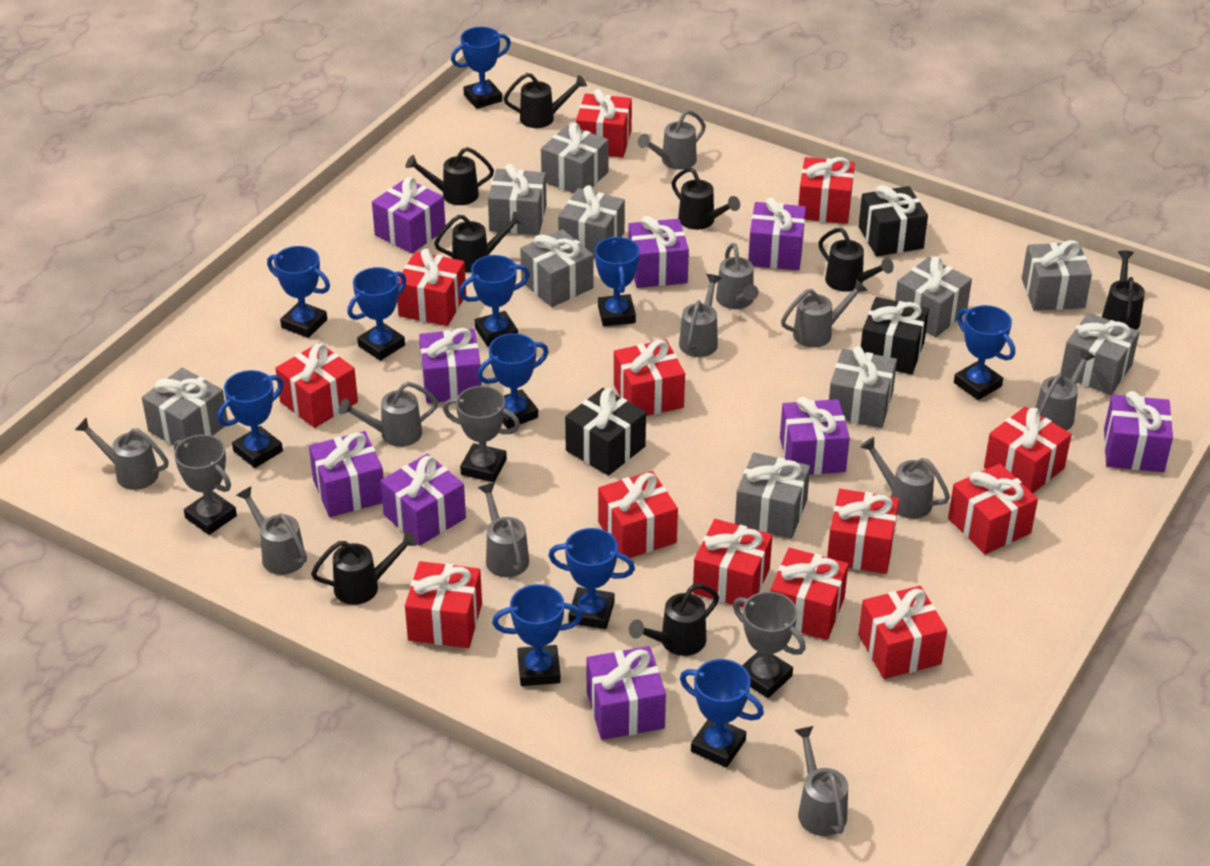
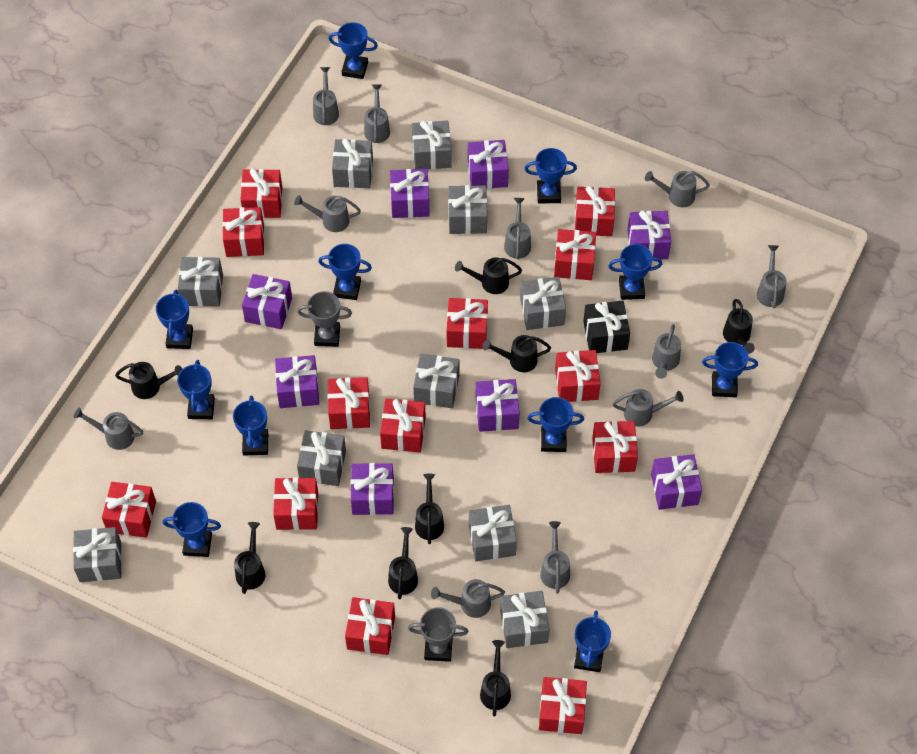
black gift: 3 -> 1
grey trophy: 3 -> 2
purple gift: 9 -> 8

